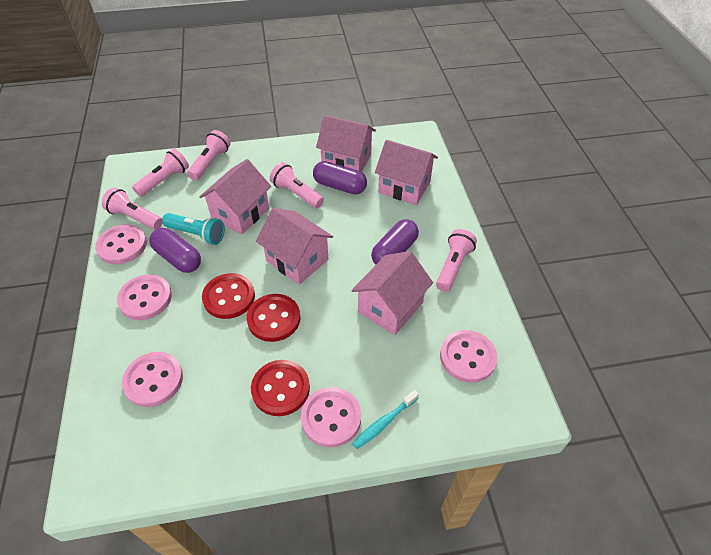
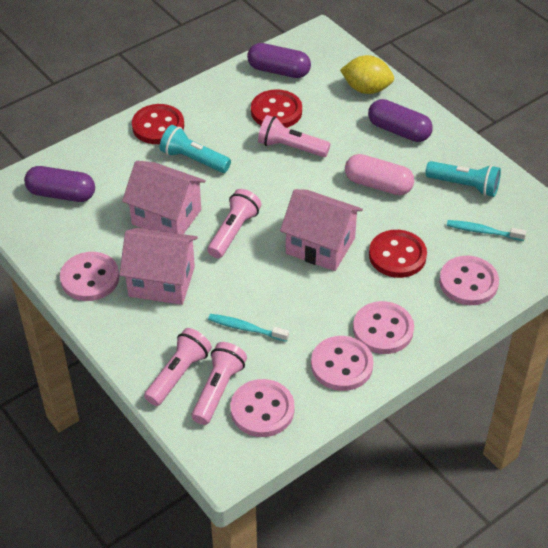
pink capsule: 0 -> 1
pink flashlight: 5 -> 4
pink house: 5 -> 3
turquoise flashlight: 1 -> 2
turquoise toothbrush: 1 -> 2
yellow lemon: 0 -> 1

